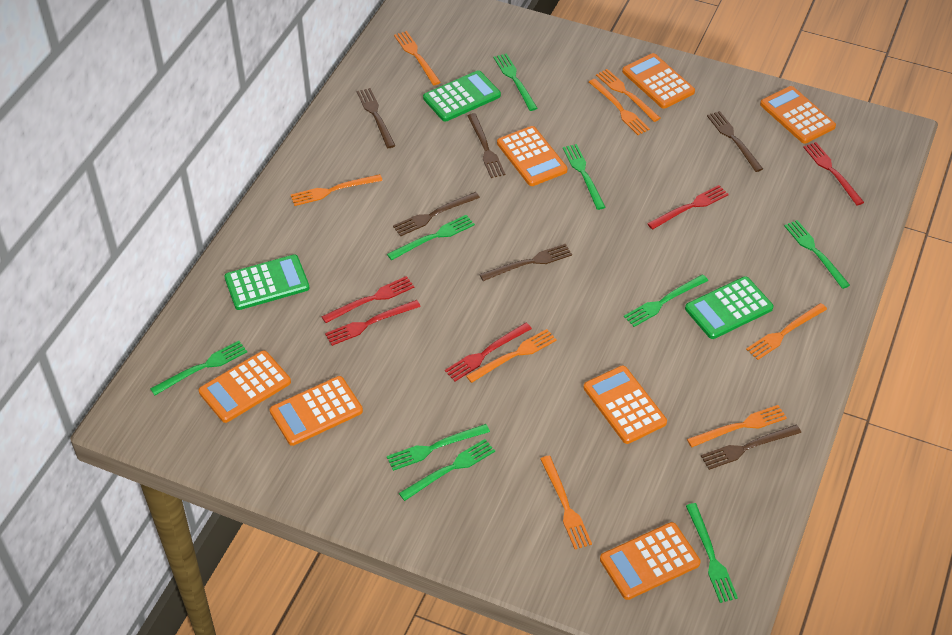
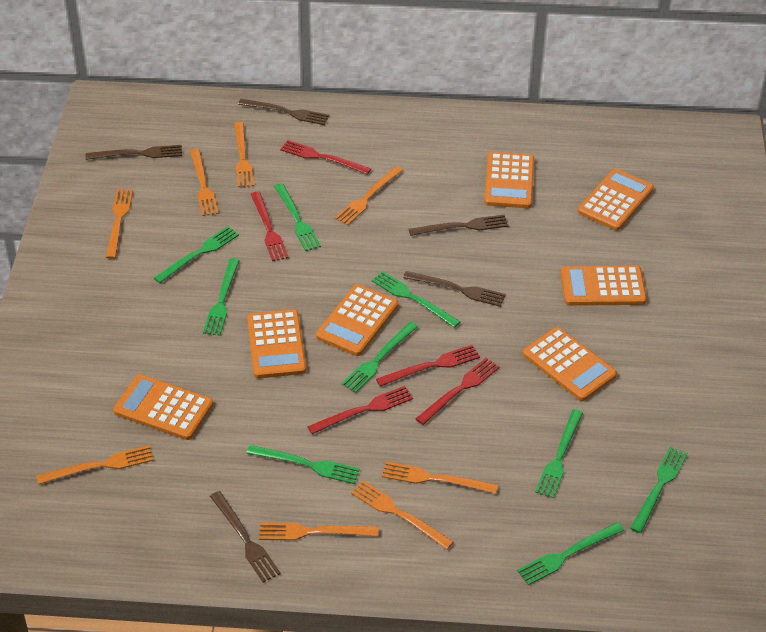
brown fork: 6 -> 5
green calculator: 3 -> 0

